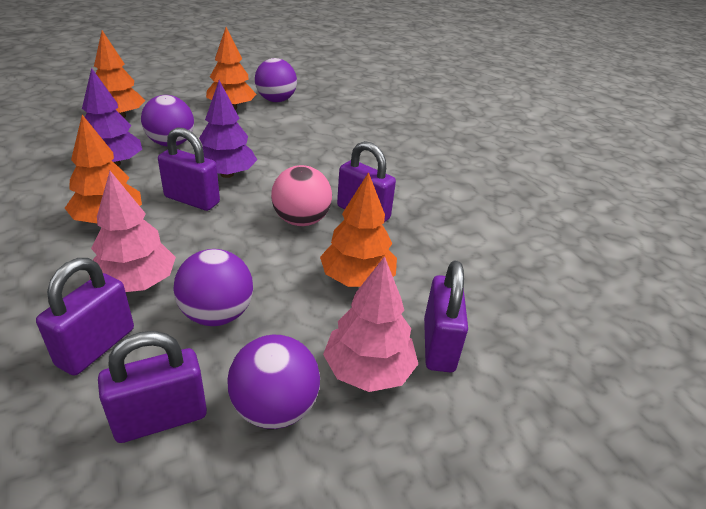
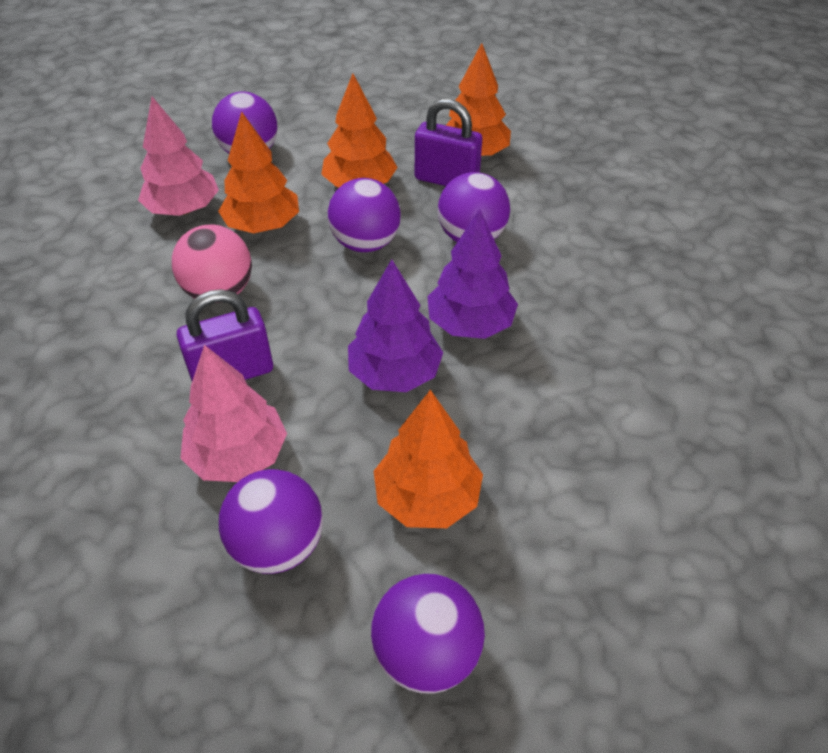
purple ball: 4 -> 5
purple padlock: 5 -> 2

